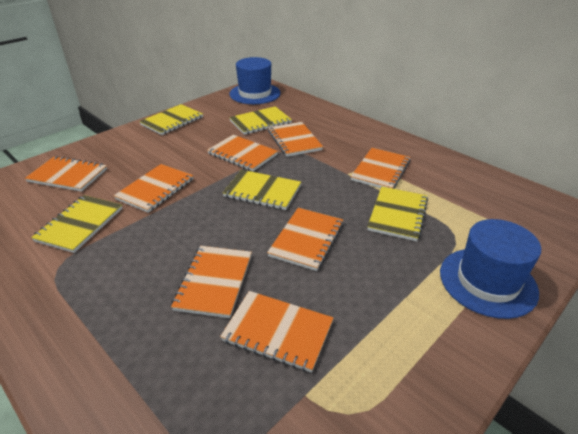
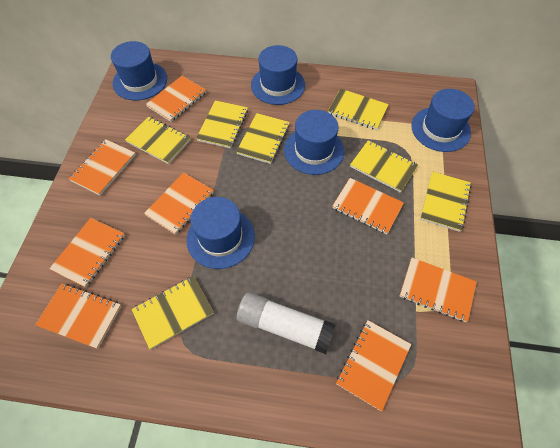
blue hat: 2 -> 5
white glue stick: 0 -> 1
yellow notebook: 5 -> 7

